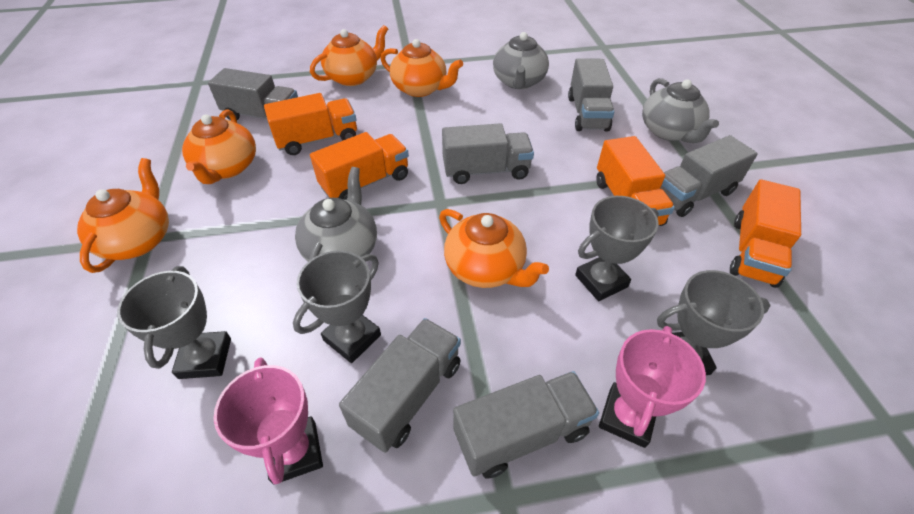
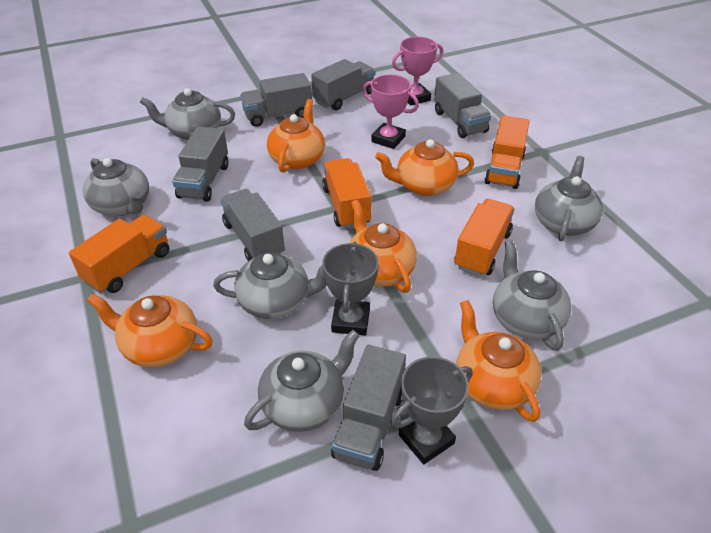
grey teapot: 3 -> 6
grey trophy: 4 -> 2

